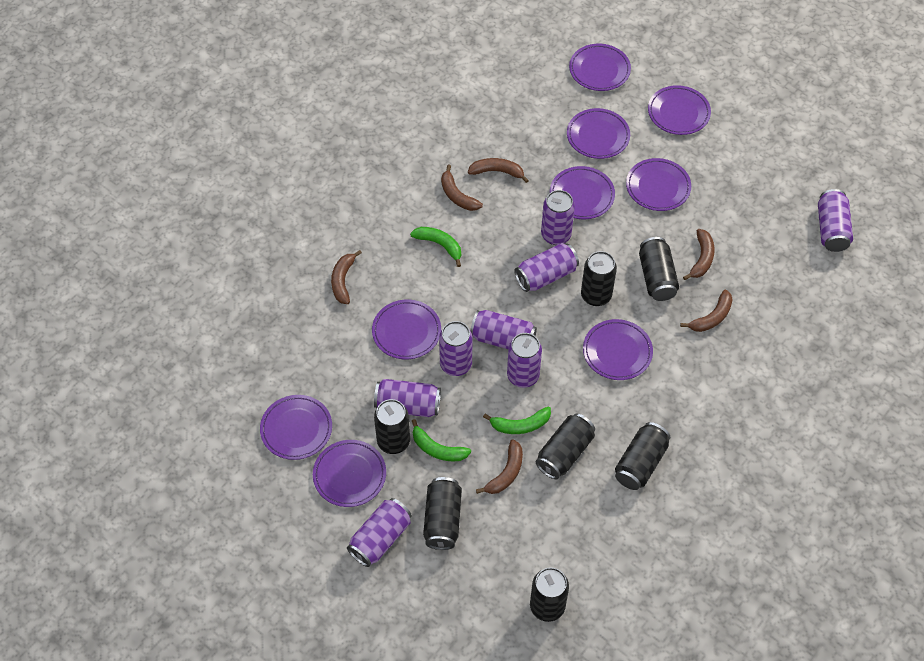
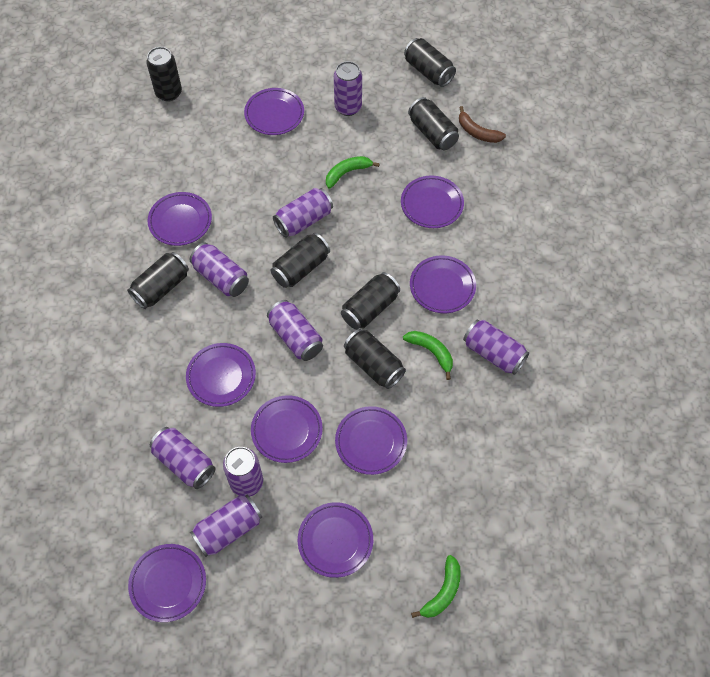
brown banana: 6 -> 1

